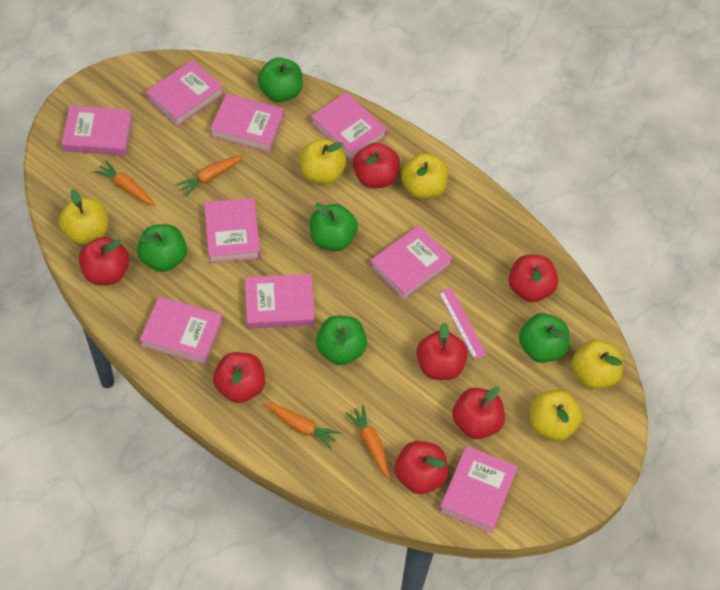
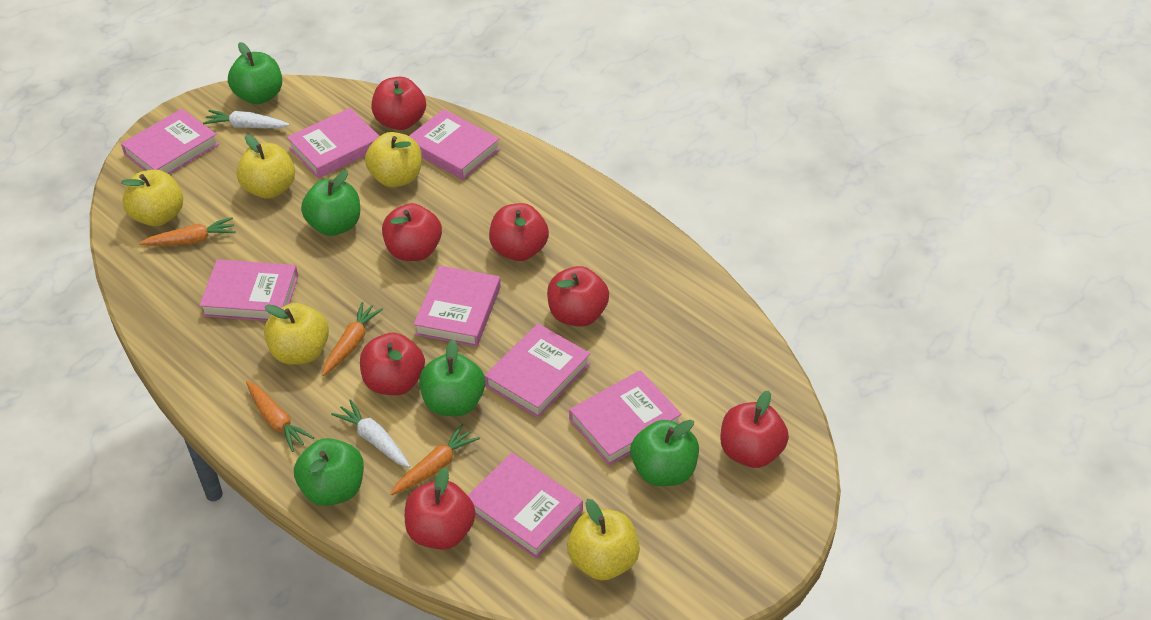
pink book: 9 -> 8
pink ruler: 1 -> 0
white carrot: 0 -> 2

